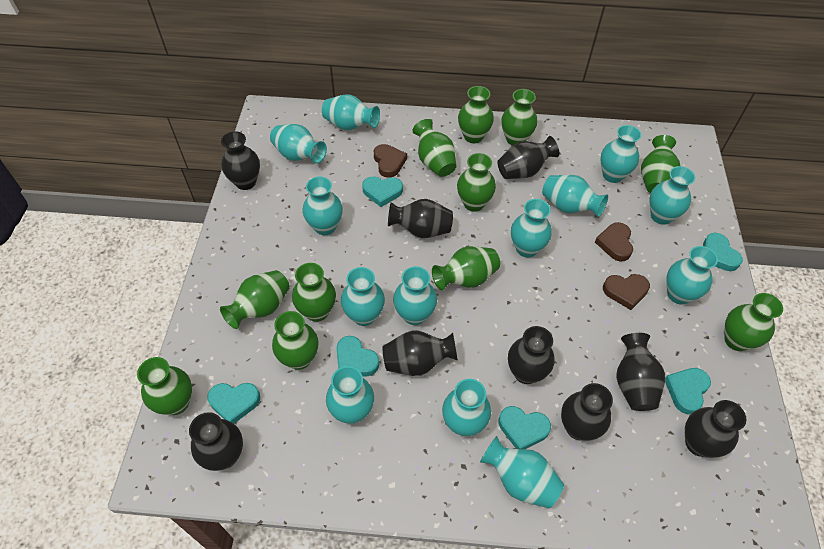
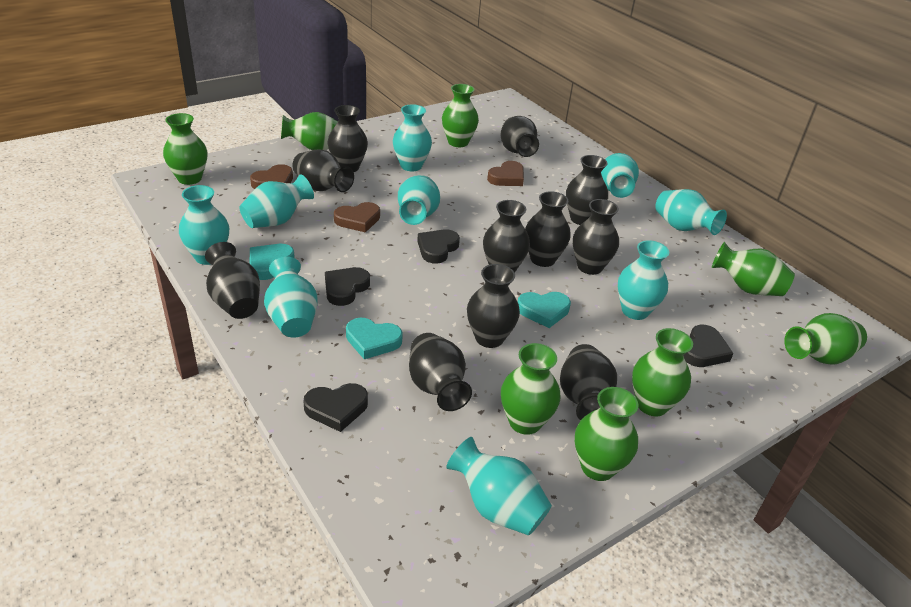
black heart: 0 -> 4
black vase: 9 -> 11
green vase: 11 -> 8
turquoise heart: 6 -> 3
turquoise vase: 13 -> 9

